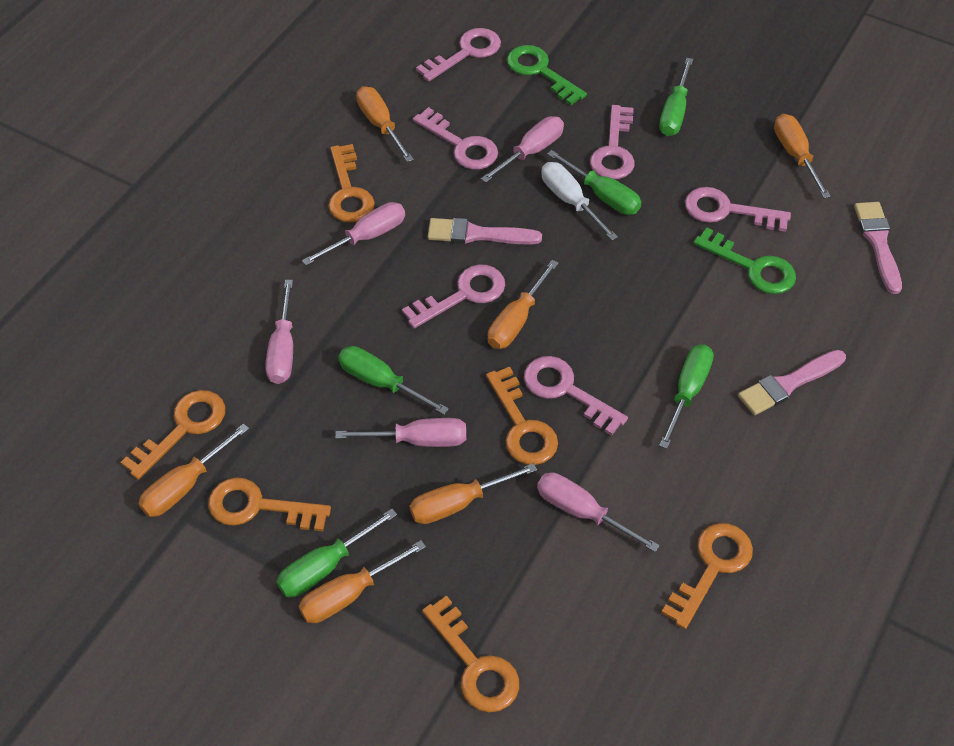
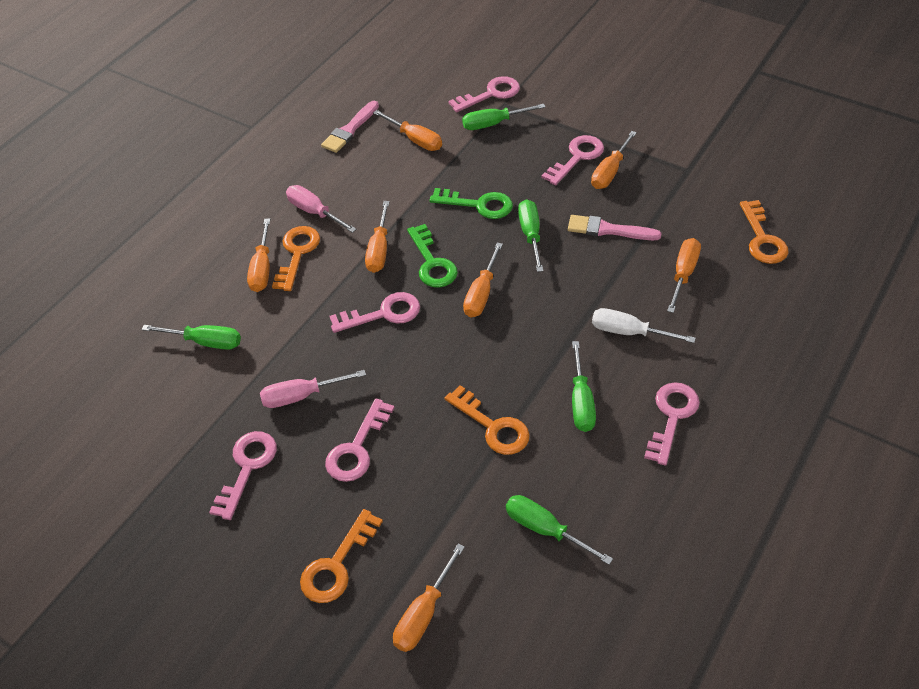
orange key: 6 -> 4
orange screwdriver: 6 -> 7
pink brush: 3 -> 2
pink screwdriver: 5 -> 2

